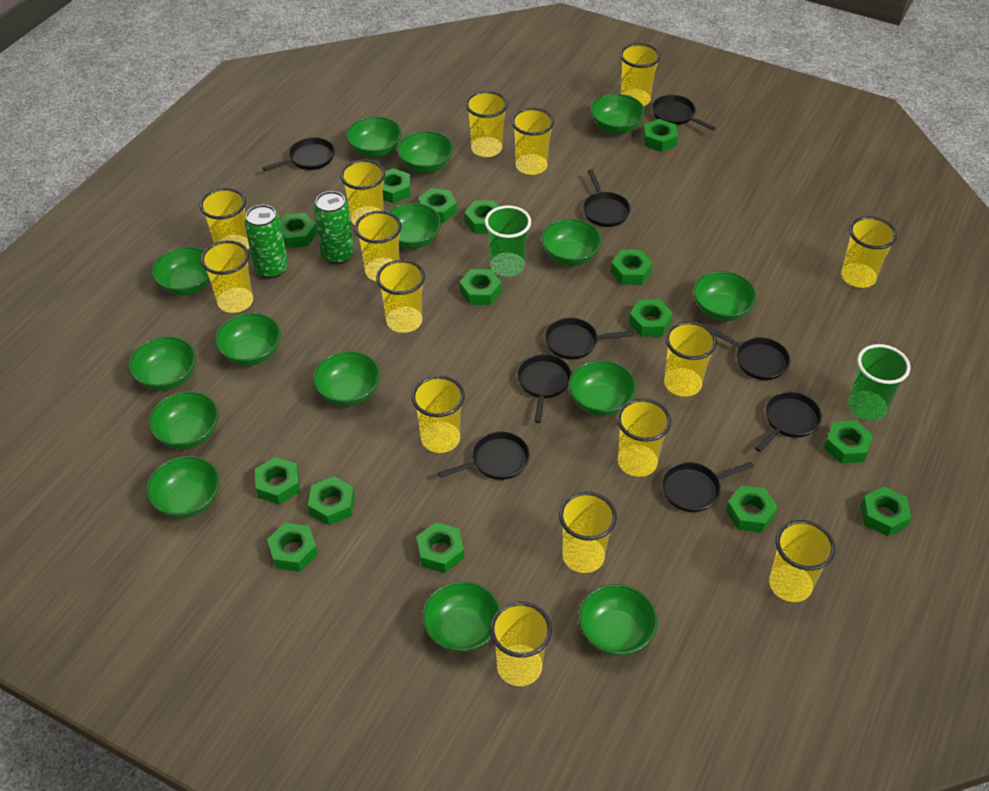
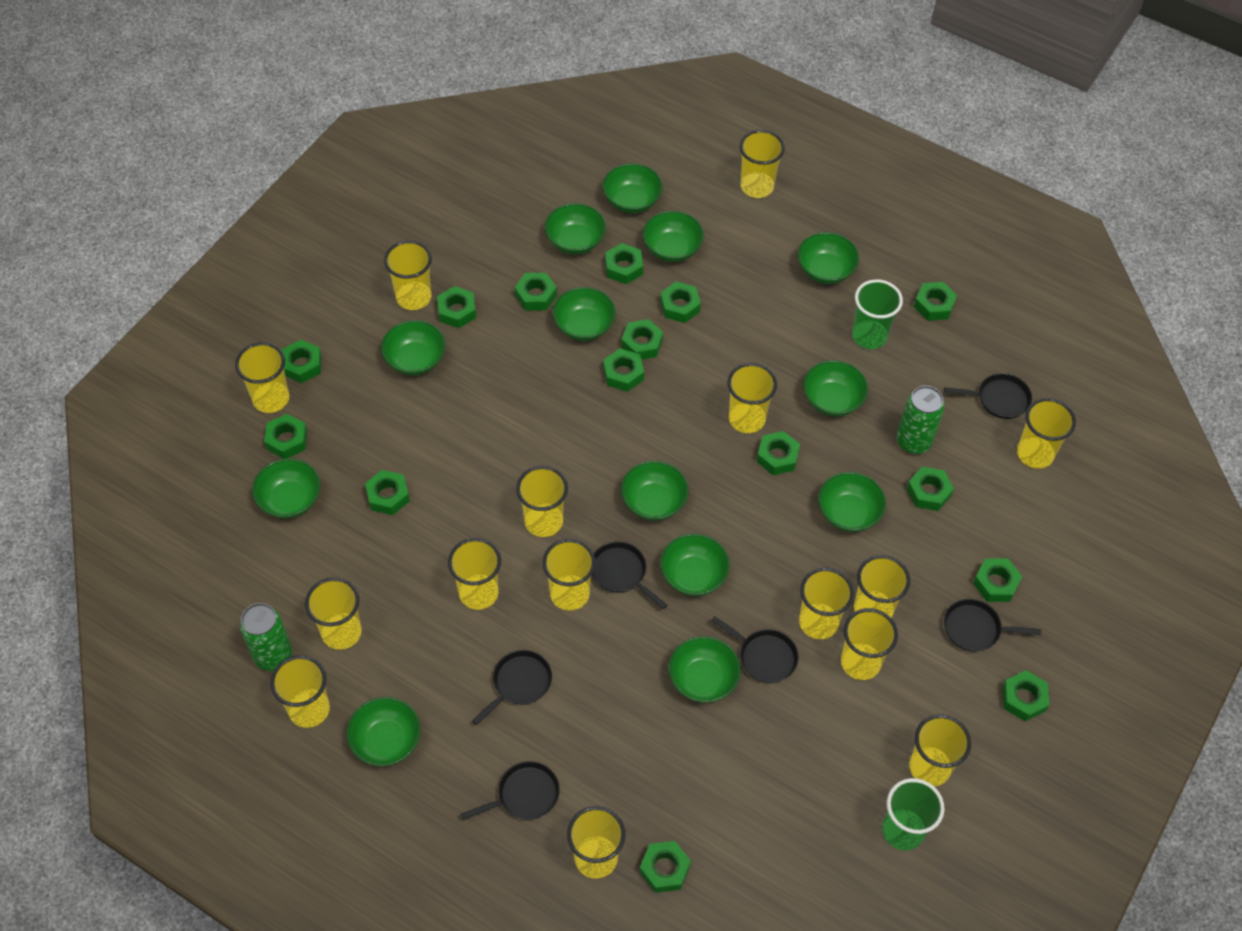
black pan: 9 -> 6
green bowl: 15 -> 13

